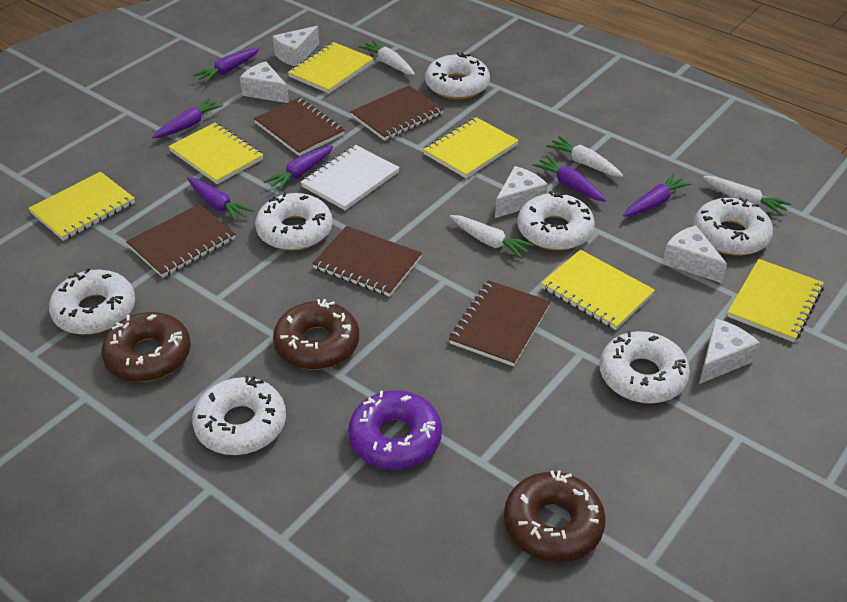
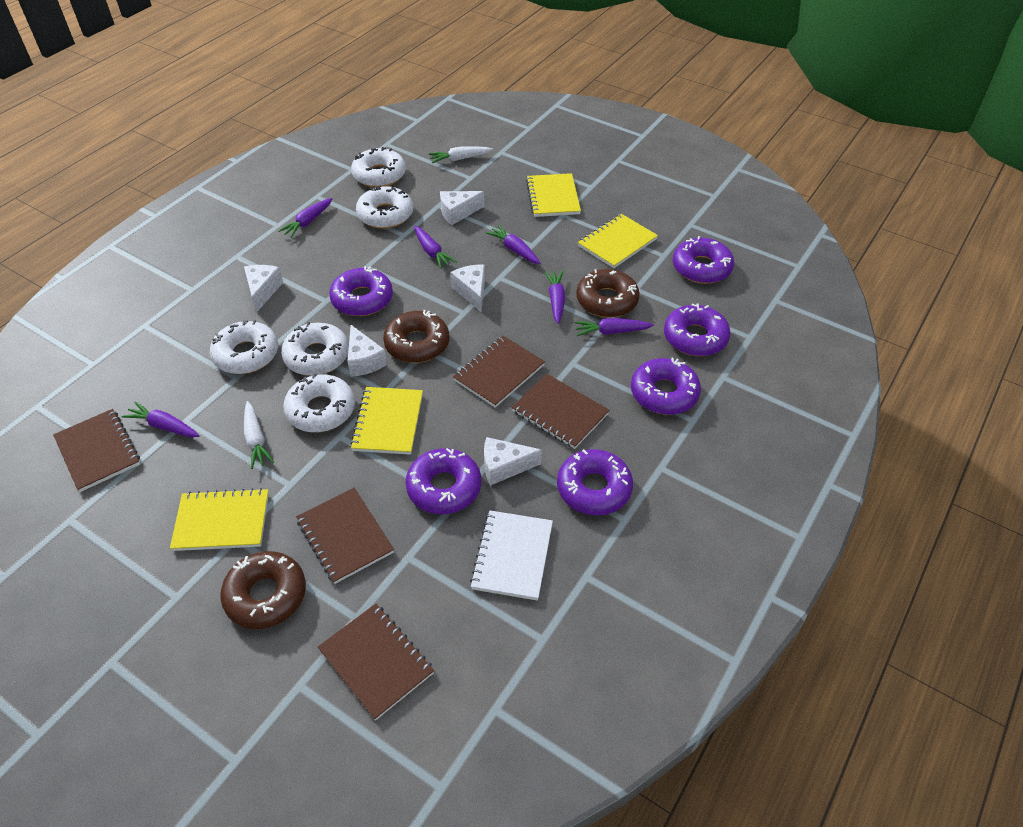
purple donut: 1 -> 6
white carrot: 4 -> 2
white donut: 7 -> 5
yellow notebook: 6 -> 4

